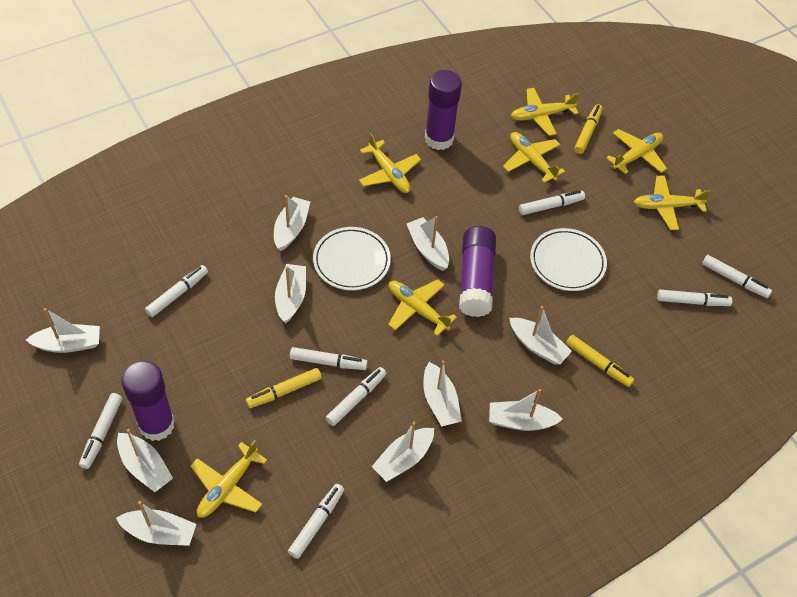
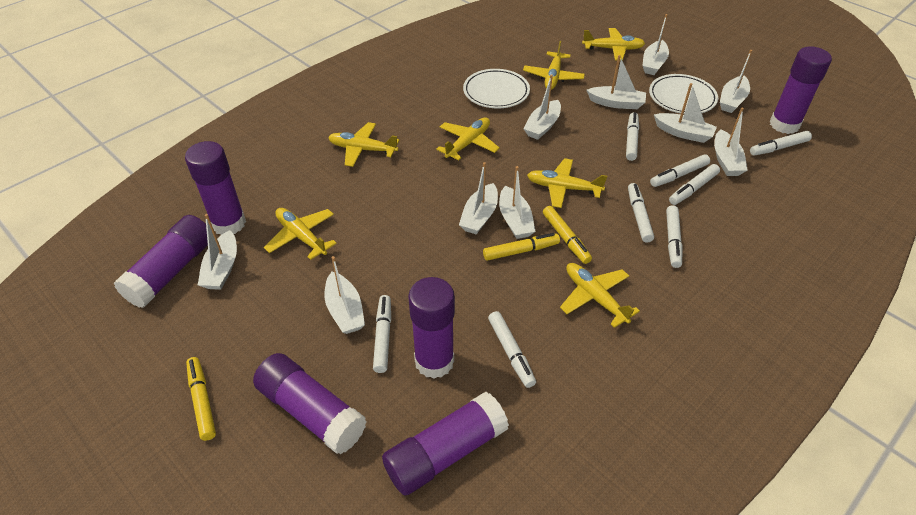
purple glue stick: 3 -> 6

